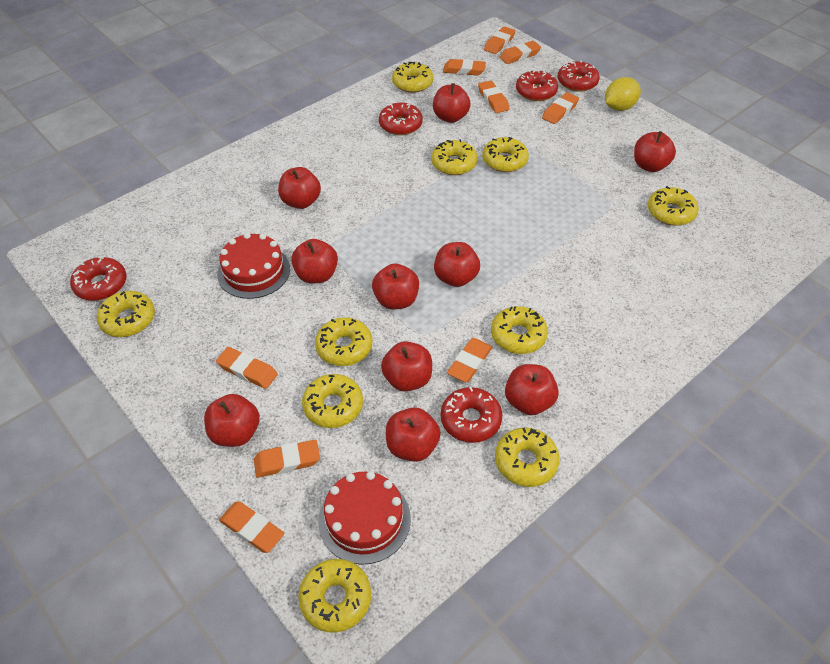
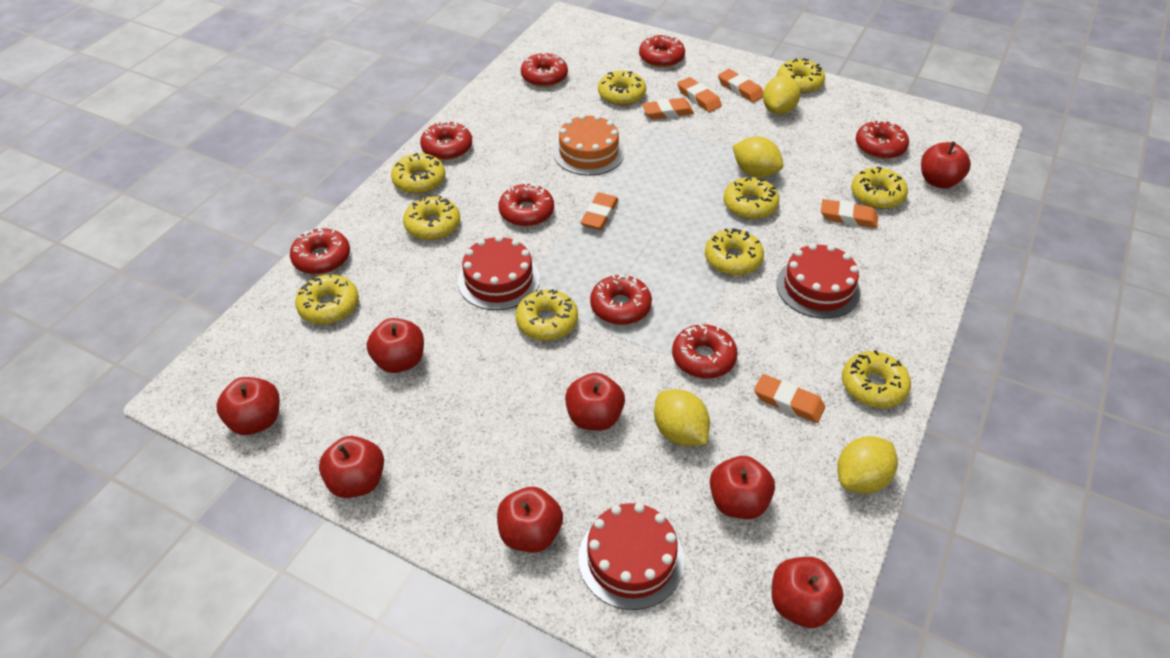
orange cake: 0 -> 1
orange eraser: 9 -> 6
red apple: 10 -> 8
red cake: 2 -> 3
red donut: 5 -> 8
yellow lemon: 1 -> 4

